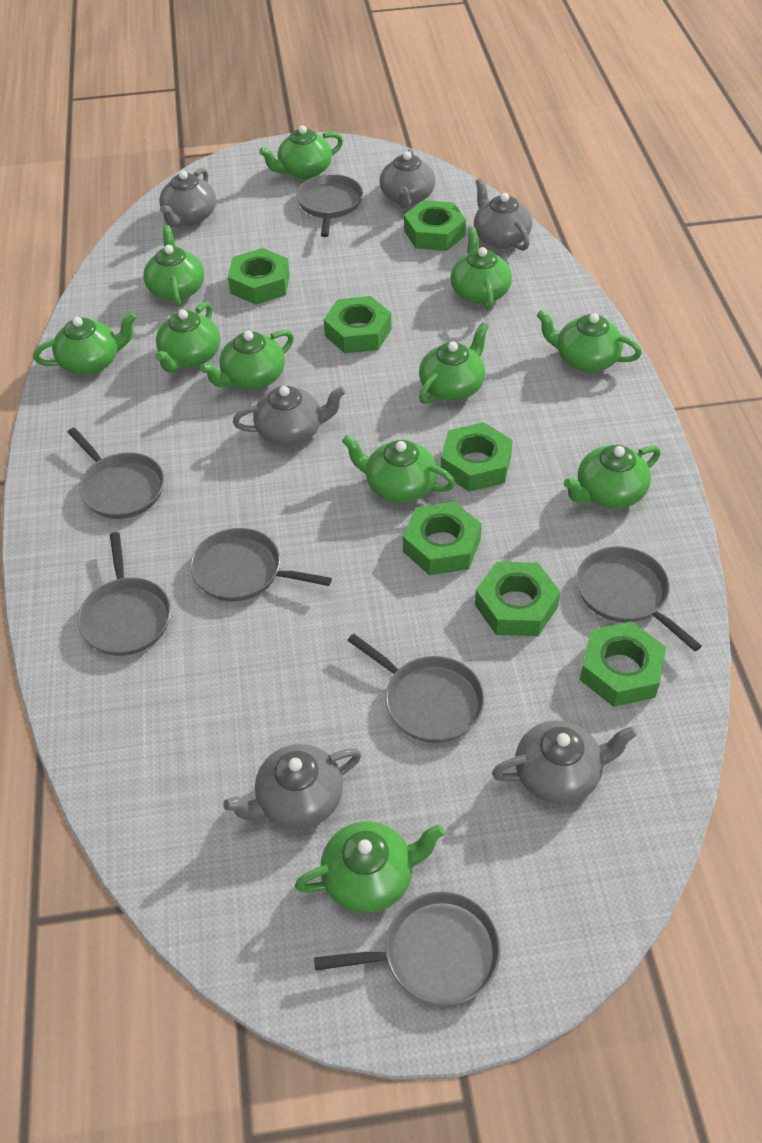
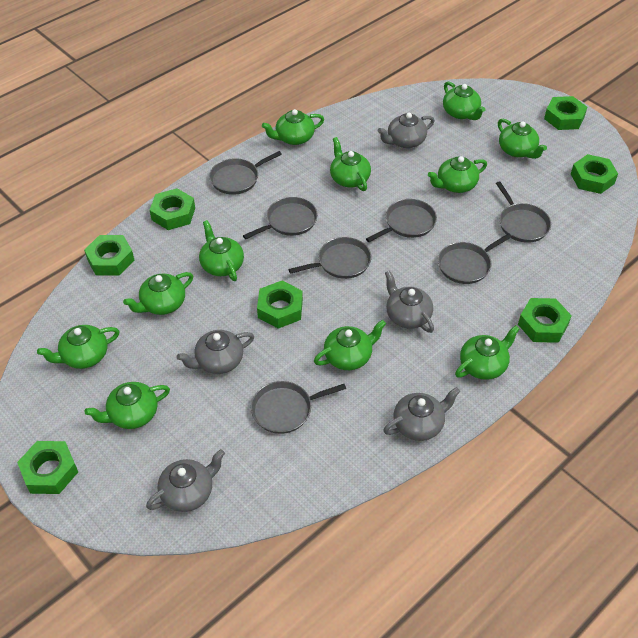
grey teapot: 6 -> 5

